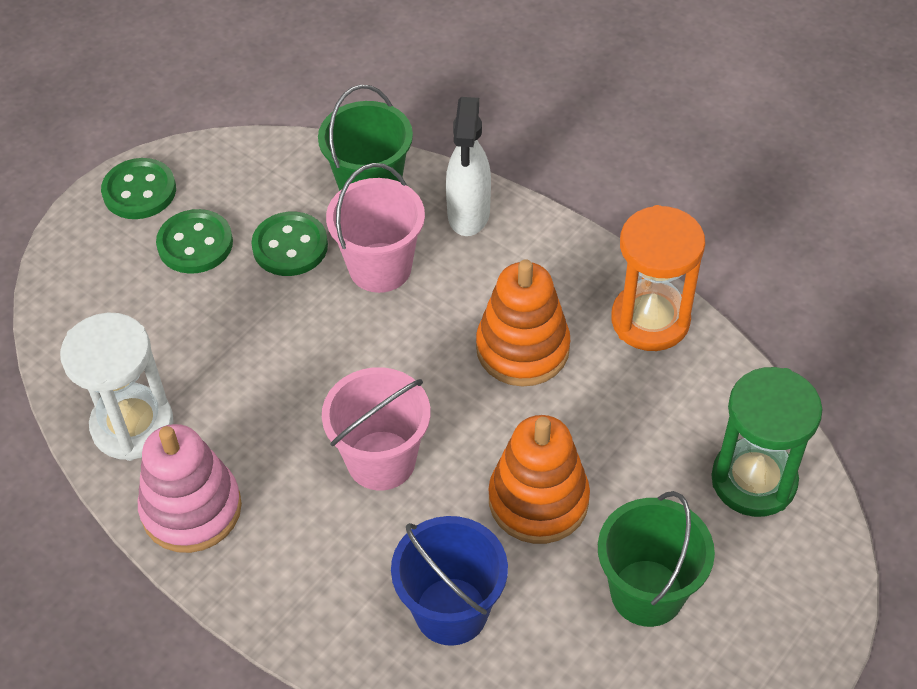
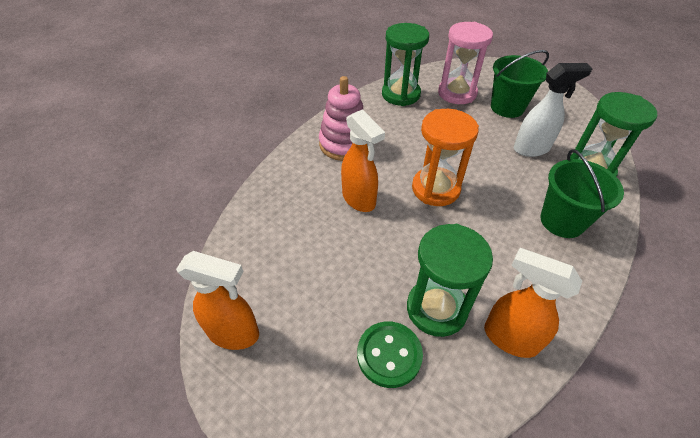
blue bucket: 1 -> 0
green button: 3 -> 1
green hourglass: 1 -> 3
orange spray bottle: 0 -> 3
orange stacking toy: 2 -> 0
pink bucket: 2 -> 0
pink hourglass: 0 -> 1
white hourglass: 1 -> 0

